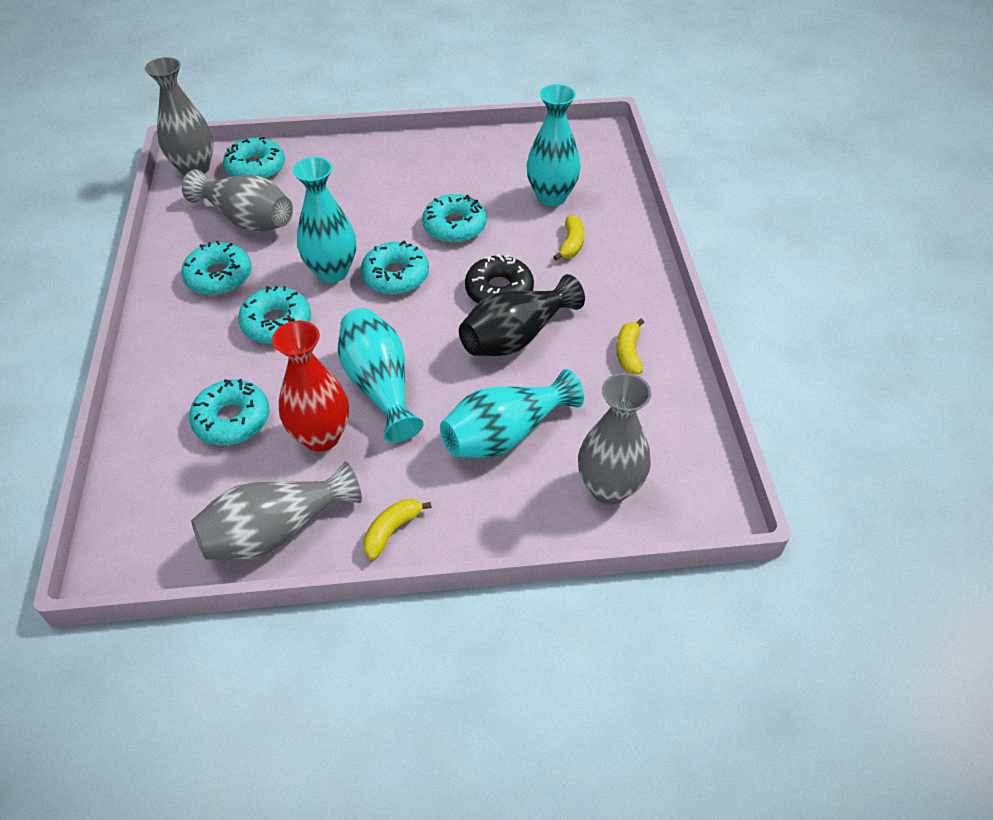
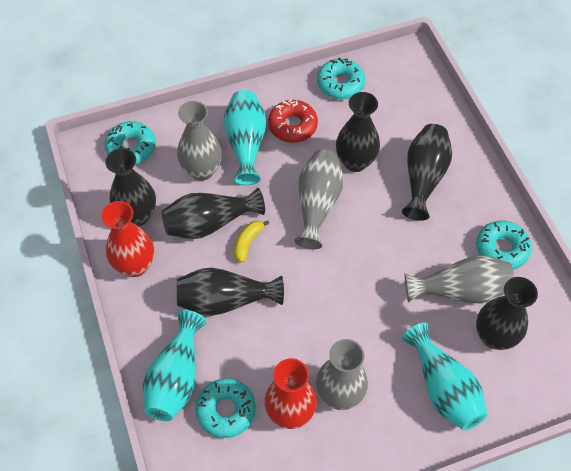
black donut: 1 -> 0
black vase: 1 -> 6
red donut: 0 -> 1
red vase: 1 -> 2
turquoise donut: 6 -> 4
turquoise vase: 4 -> 3
yellow banana: 3 -> 1

